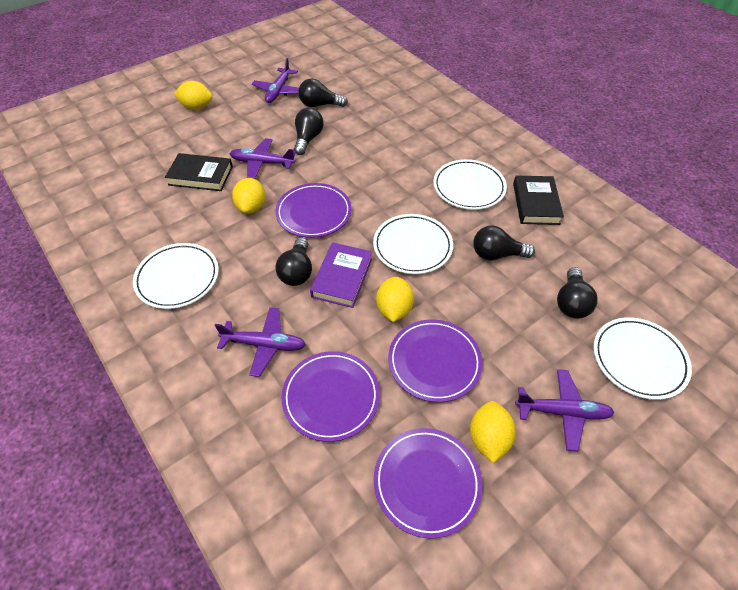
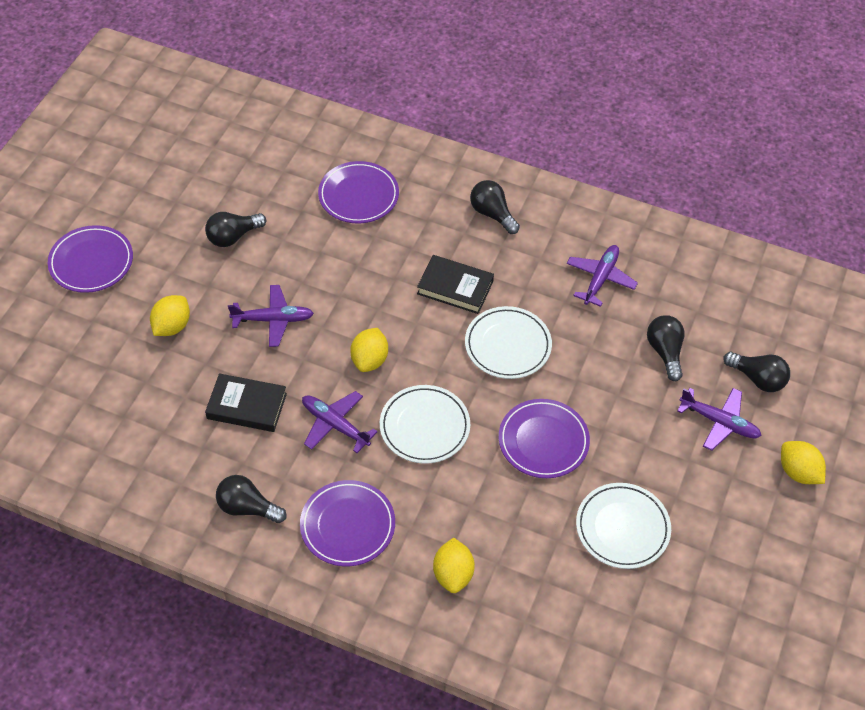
purple book: 1 -> 0
white plate: 4 -> 3

